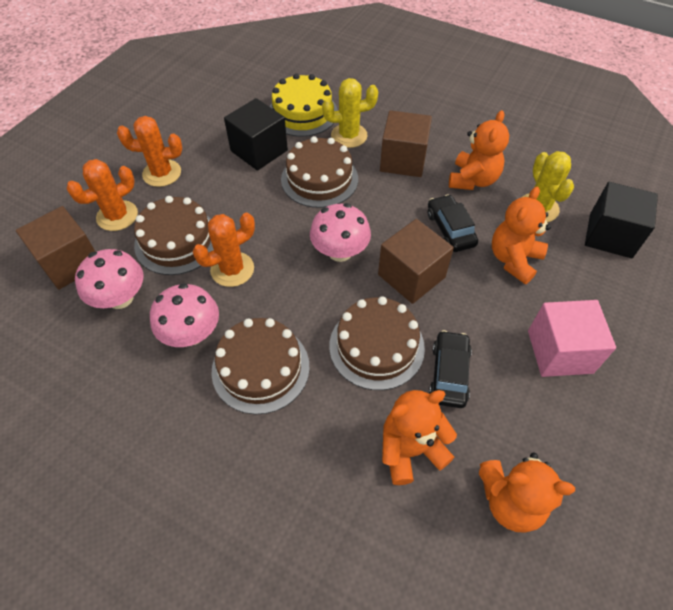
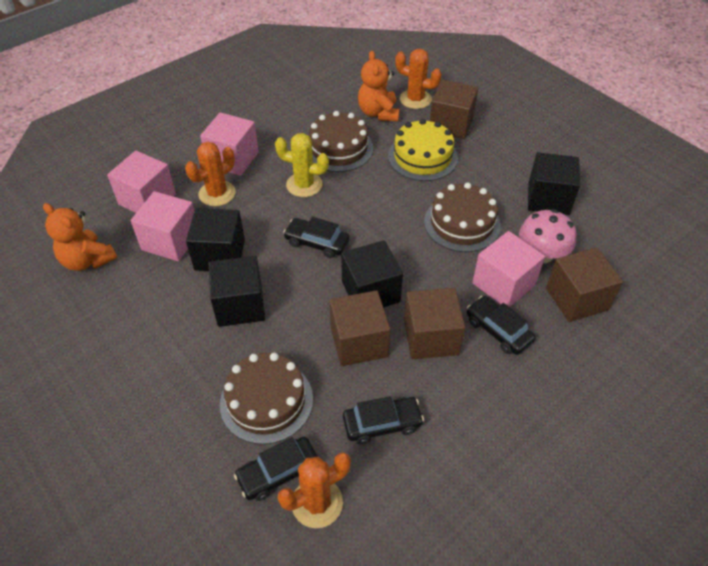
black car: 2 -> 4
black cube: 2 -> 4
brown cake: 4 -> 3
brown cube: 3 -> 4
orange teddy bear: 4 -> 2
pink cube: 1 -> 4
pink mushroom: 3 -> 1
yellow cactus: 2 -> 1

